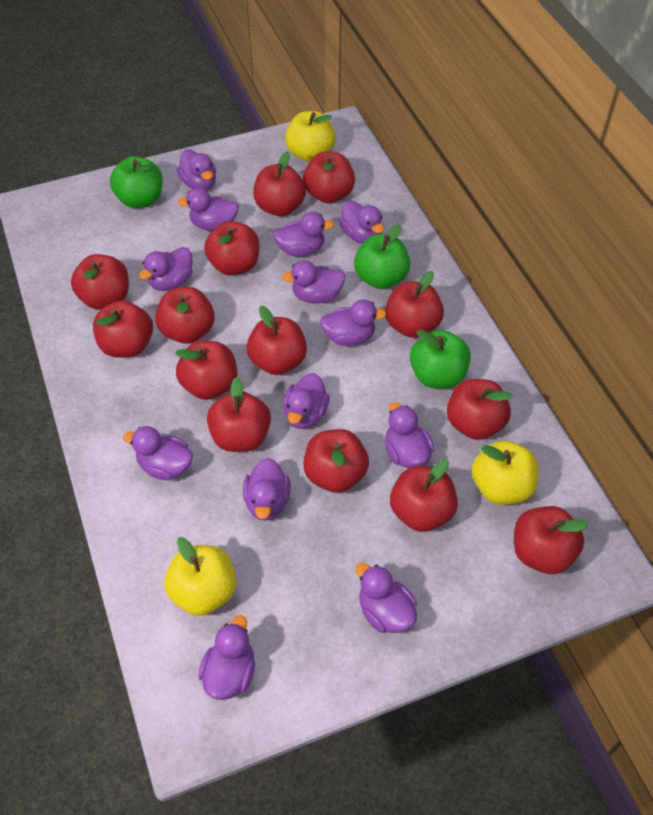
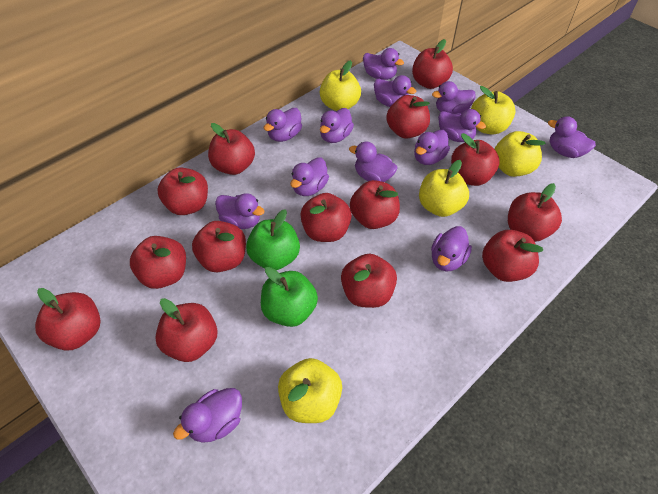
green apple: 3 -> 2
yellow apple: 3 -> 5

